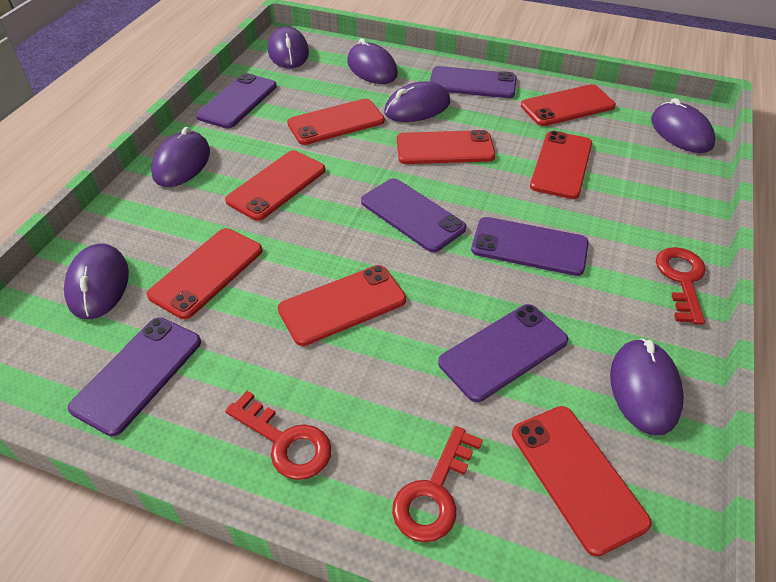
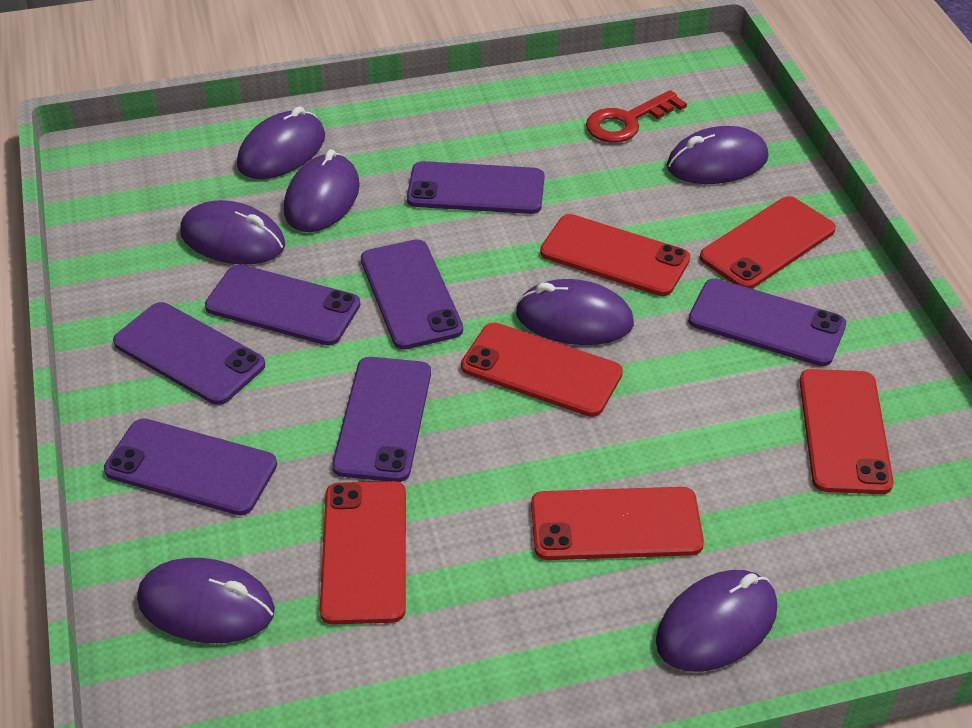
purple phone: 6 -> 7
red key: 3 -> 1
red phone: 8 -> 6

